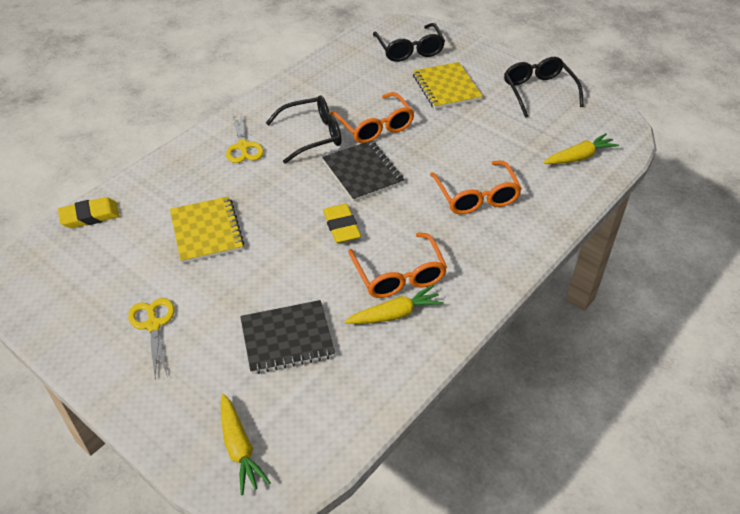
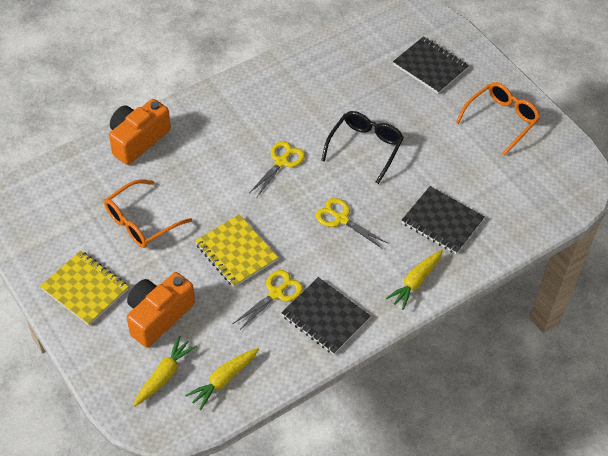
black glasses: 3 -> 1
black notebook: 2 -> 3
orange camera: 0 -> 2
orange glasses: 3 -> 2
yellow eraser: 2 -> 0
yellow scissors: 2 -> 3

